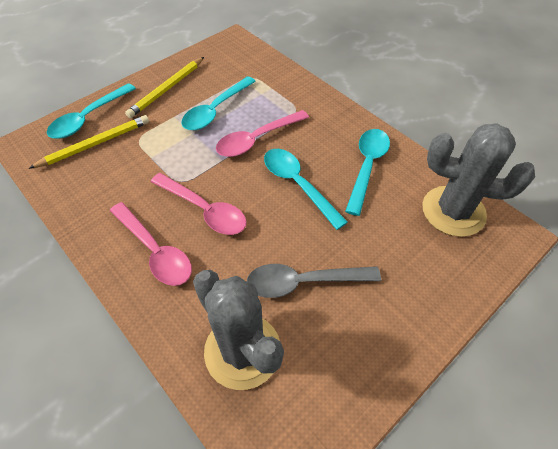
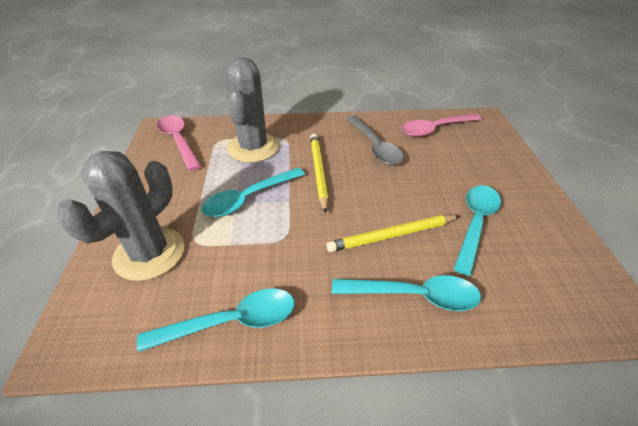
pink spoon: 3 -> 2

